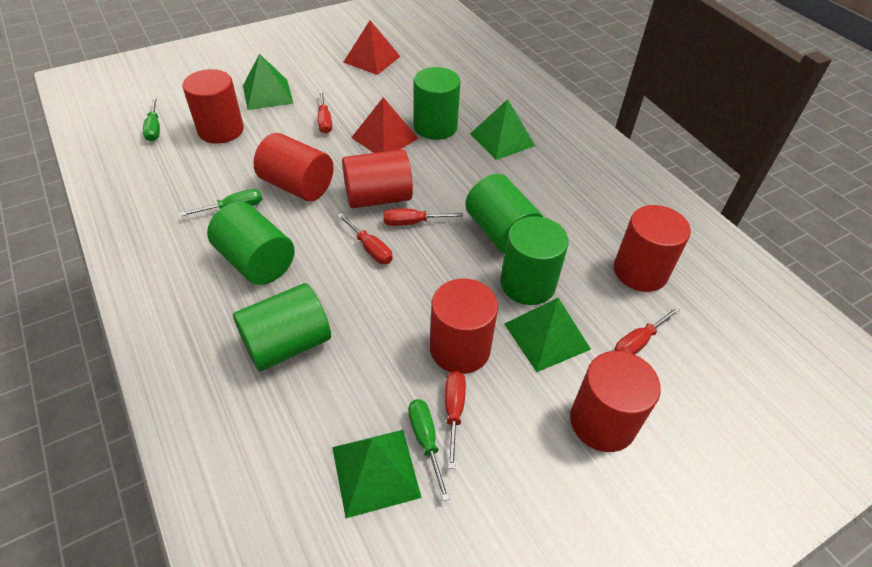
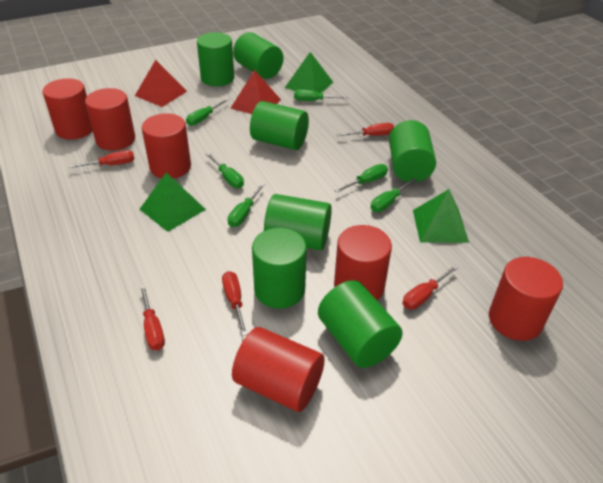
green cylinder: 5 -> 7
green pyramid: 4 -> 3
green screwdriver: 3 -> 6

